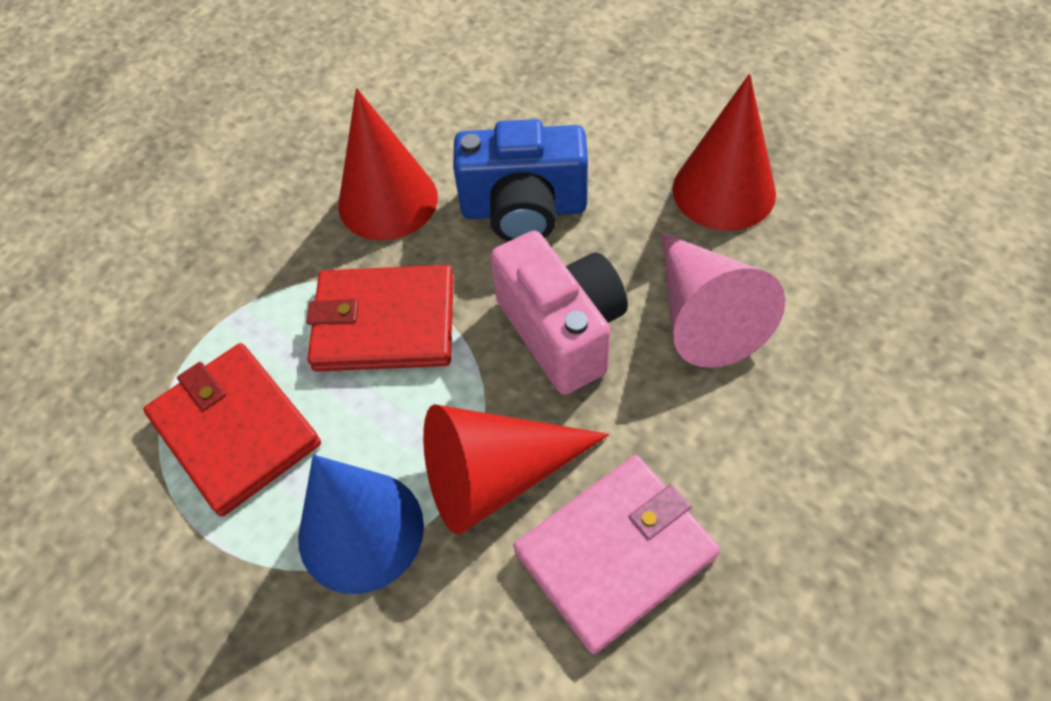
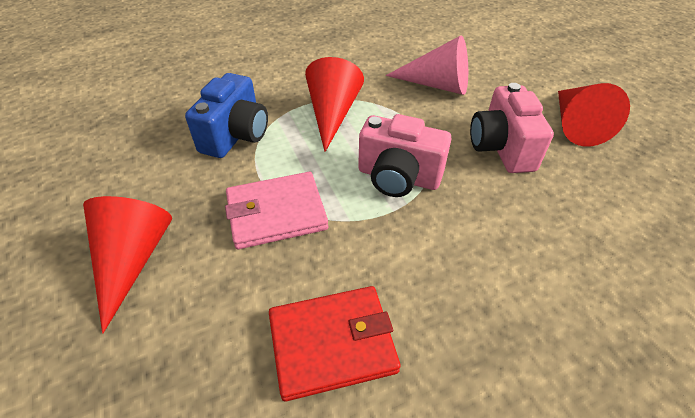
blue cone: 1 -> 0
pink camera: 1 -> 2
red wallet: 2 -> 1

